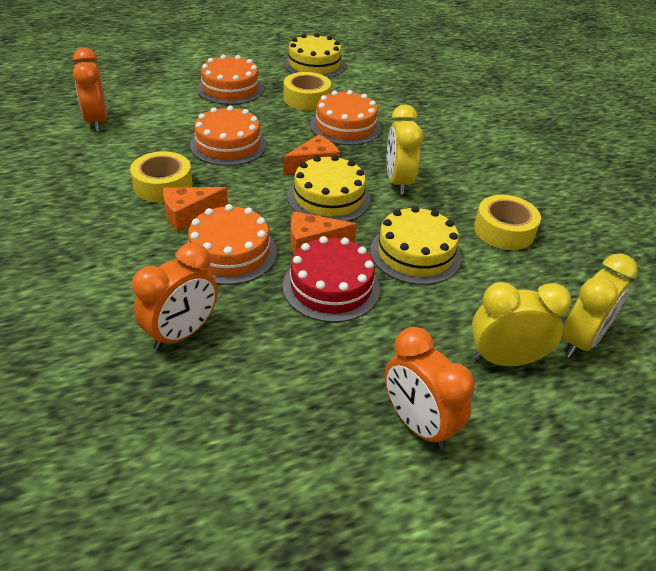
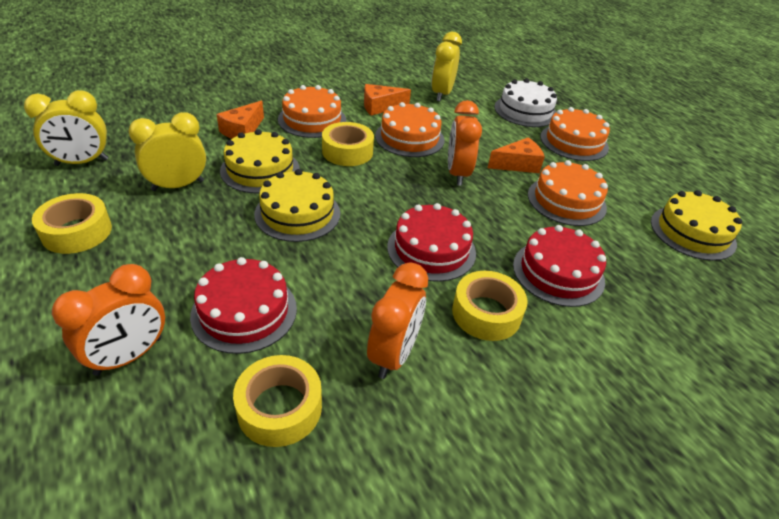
red cake: 1 -> 3
white cake: 0 -> 1
yellow tape: 3 -> 4

